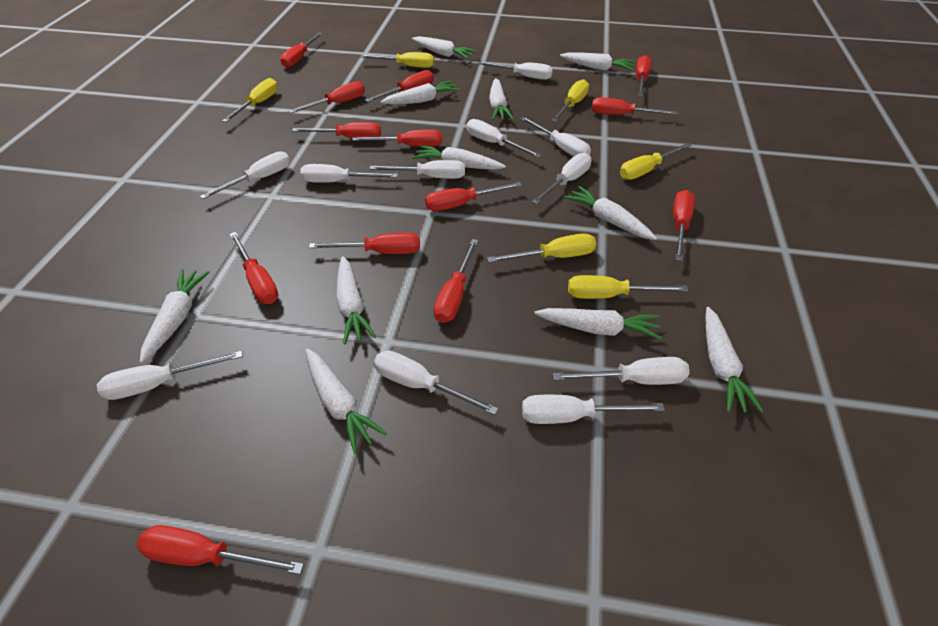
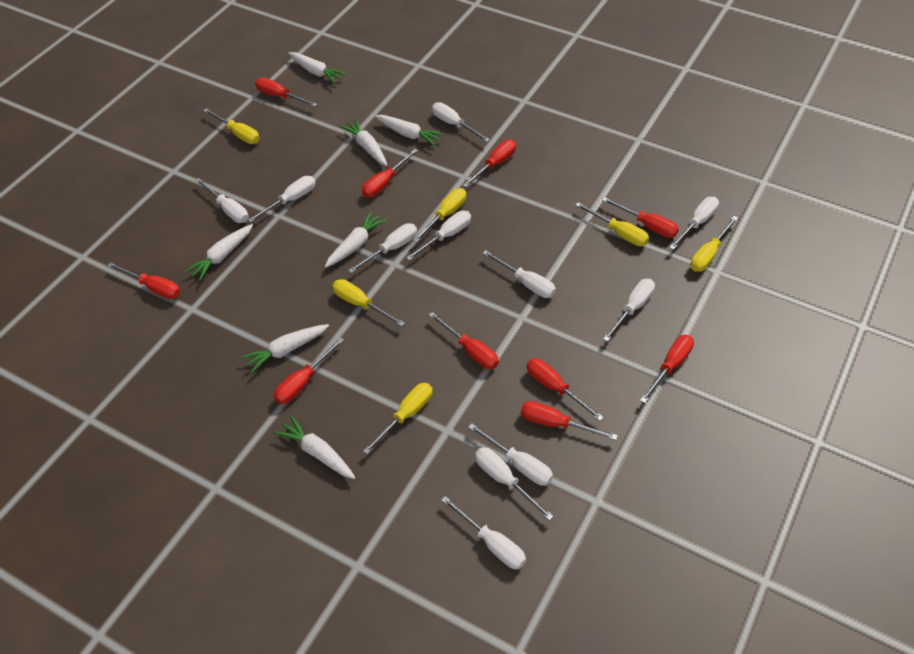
red screwdriver: 13 -> 10
white carrot: 11 -> 7

